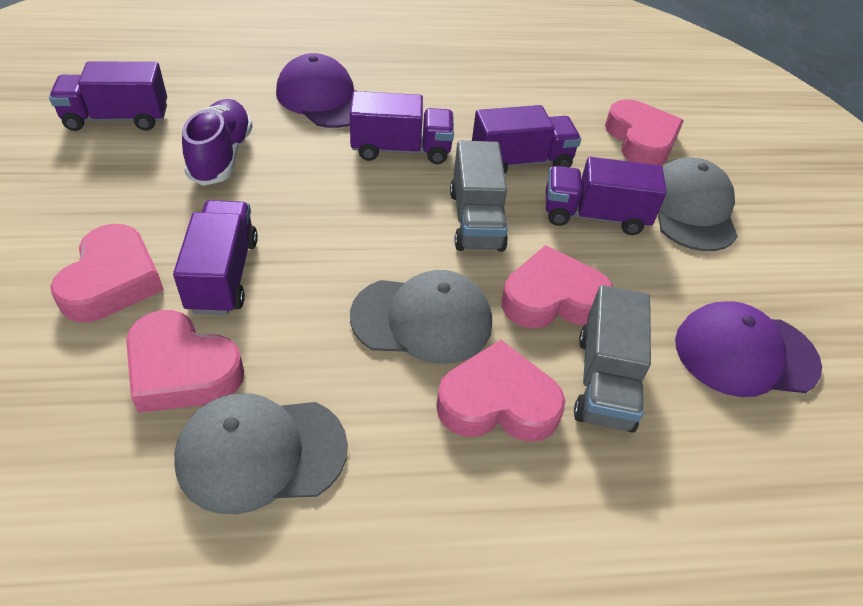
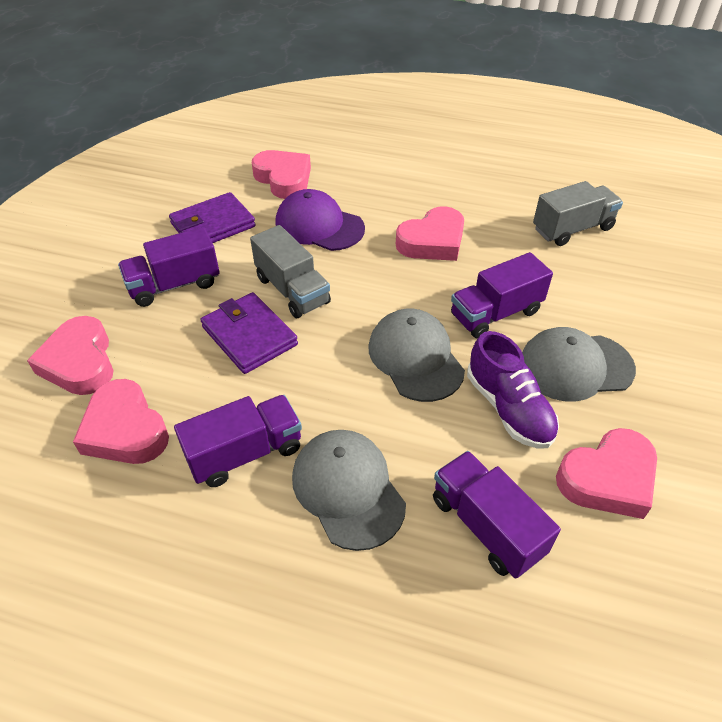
purple cap: 2 -> 1
purple truck: 5 -> 4
purple wallet: 0 -> 2

